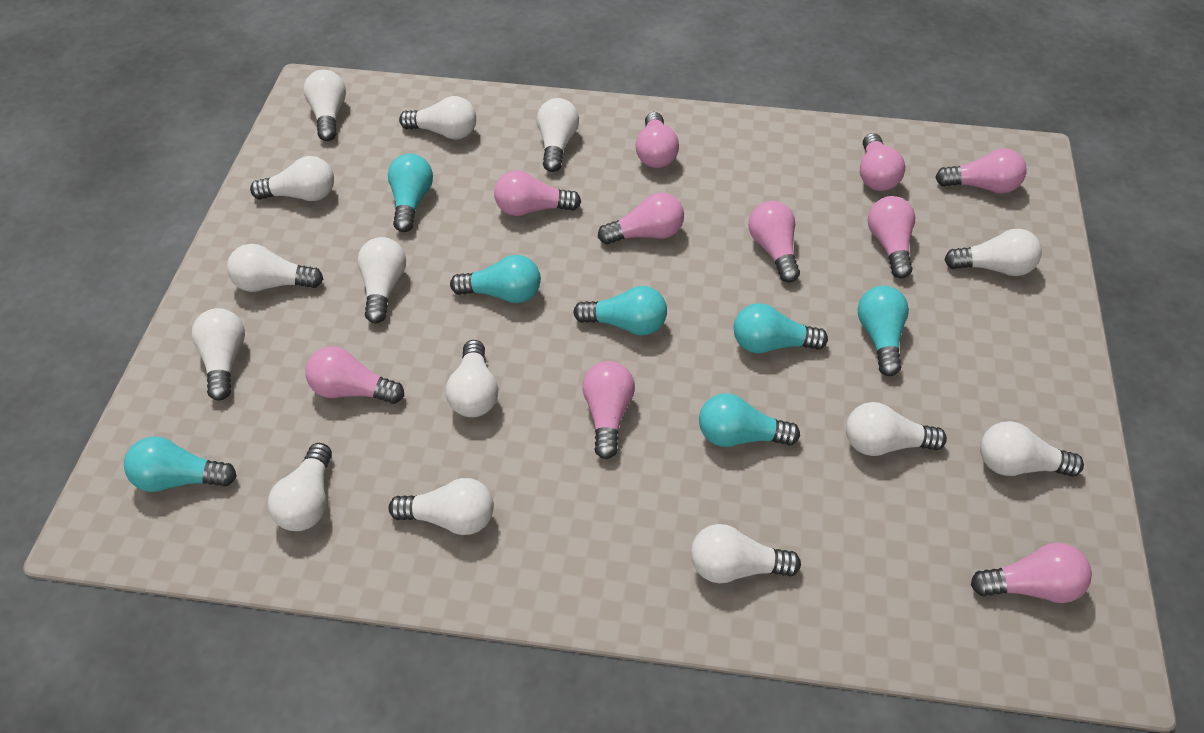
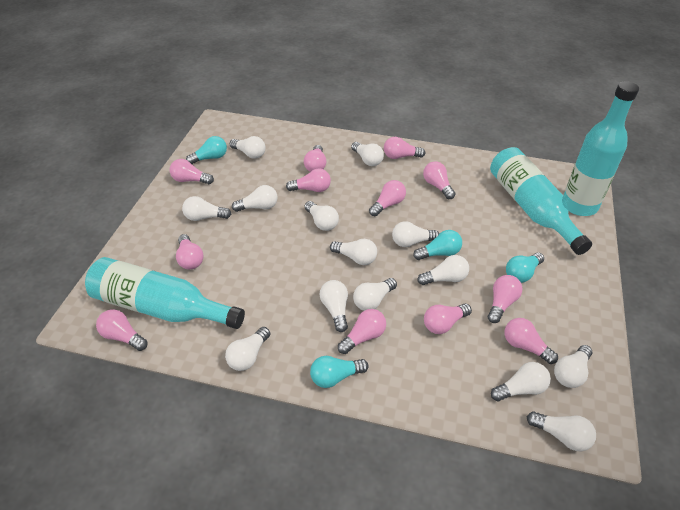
pink light bulb: 10 -> 12
turquoise bottle: 0 -> 3
turquoise light bulb: 7 -> 4

